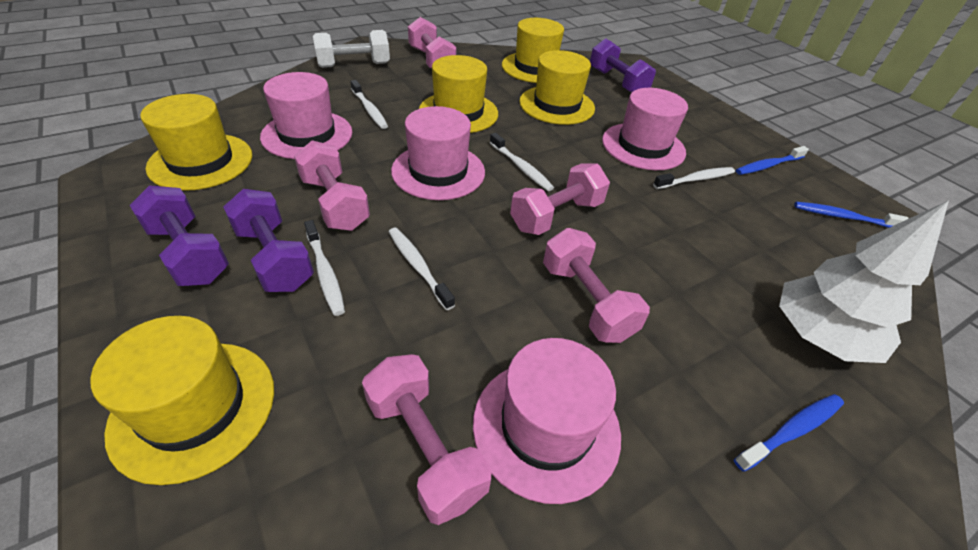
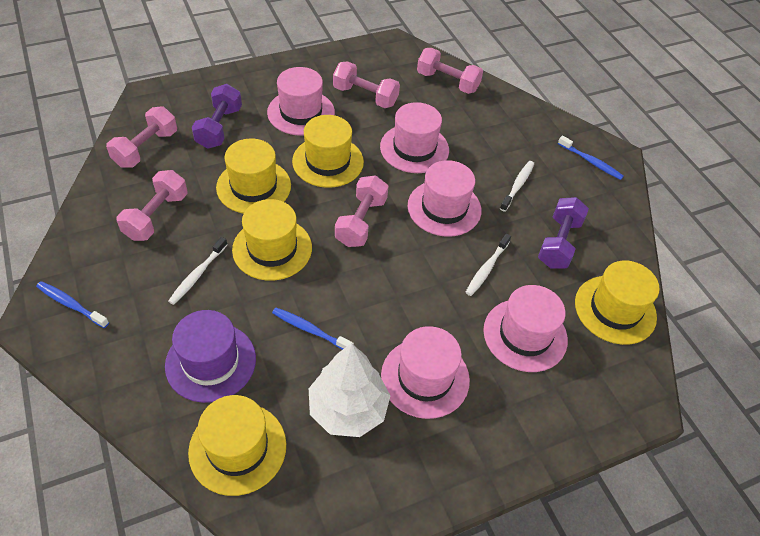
pink hat: 4 -> 5
purple dumbbell: 3 -> 2
purple hat: 0 -> 1
white dumbbell: 1 -> 0
white toothbrush: 5 -> 3

